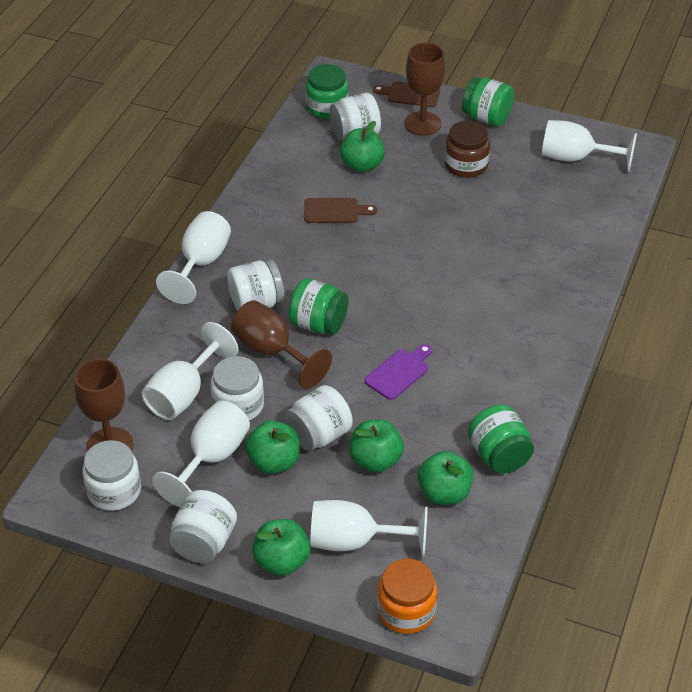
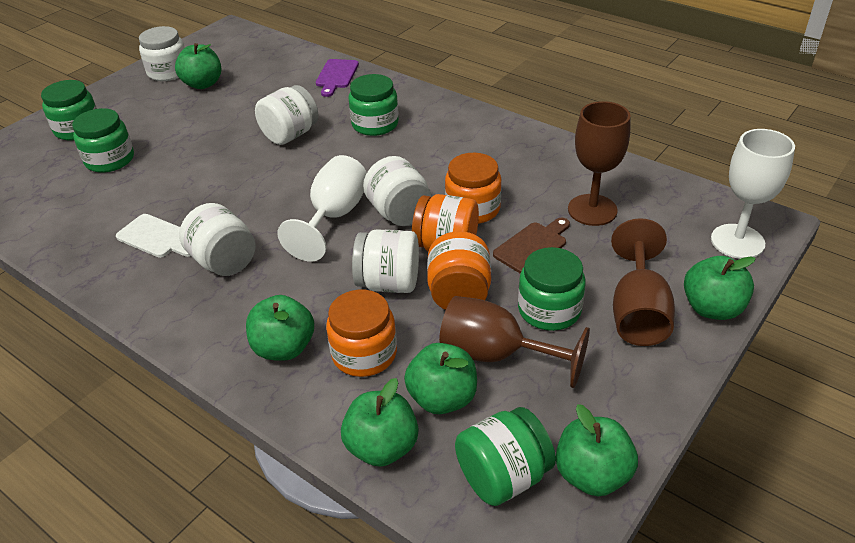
brown cutting board: 2 -> 1
brown jar: 1 -> 0
green apple: 5 -> 6
green jar: 4 -> 5
orange jar: 1 -> 4
white cutting board: 0 -> 1
white goblet: 5 -> 2
white jar: 6 -> 5

